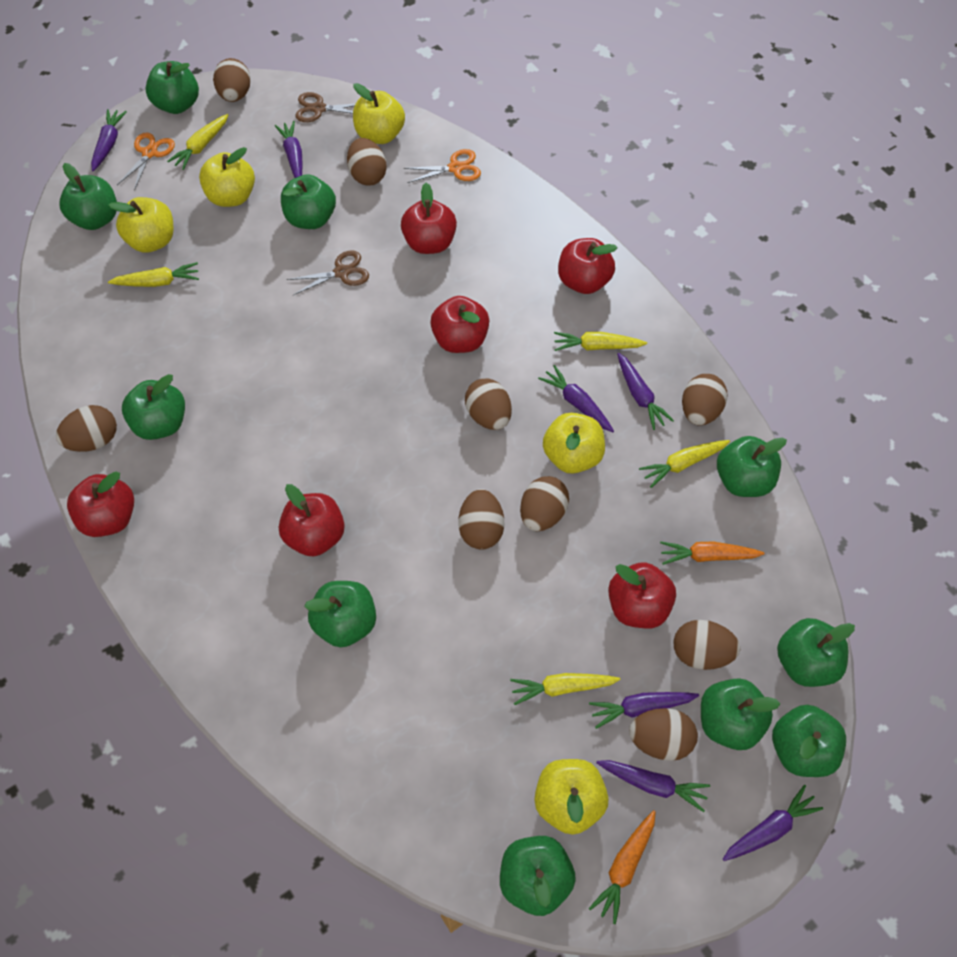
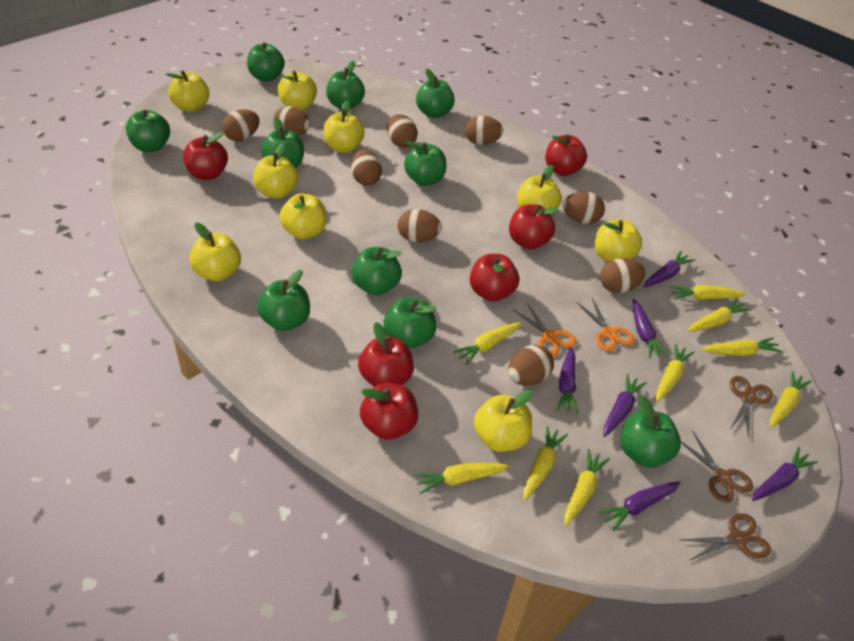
brown scissors: 2 -> 3
orange carrot: 2 -> 0
purple carrot: 7 -> 6
yellow apple: 5 -> 9
yellow carrot: 5 -> 9

